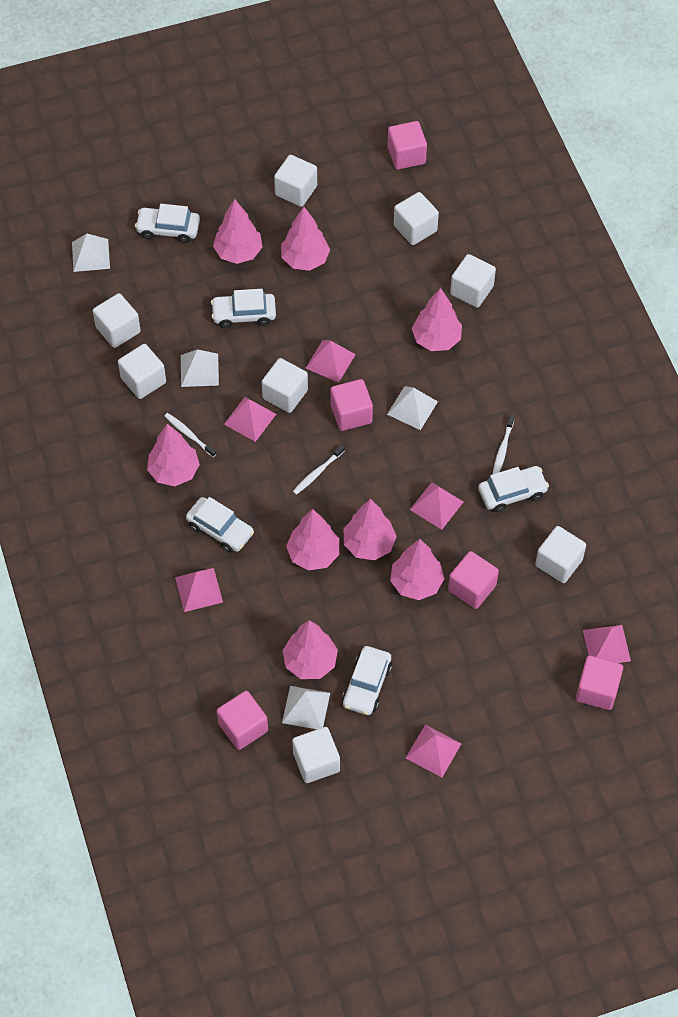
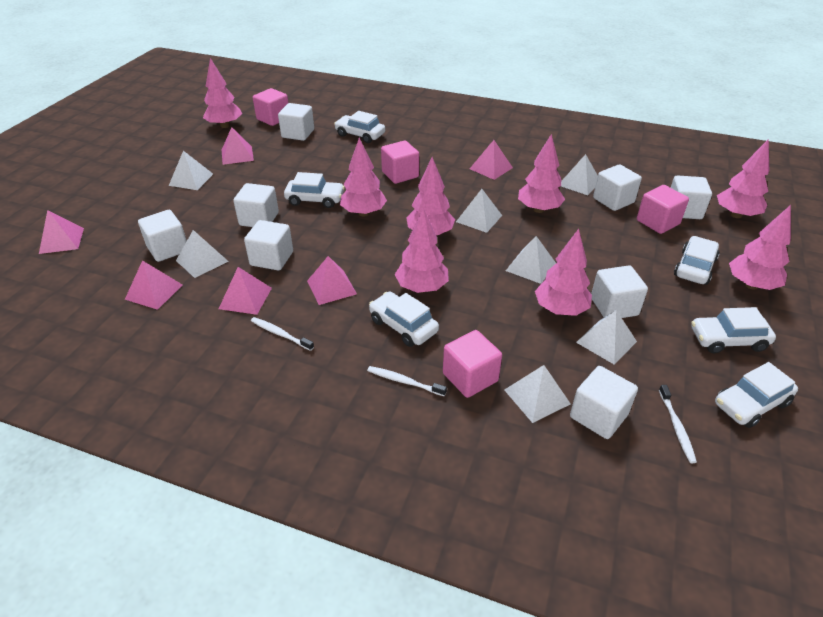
pink cube: 5 -> 4
white car: 5 -> 6
white pyramid: 4 -> 7

